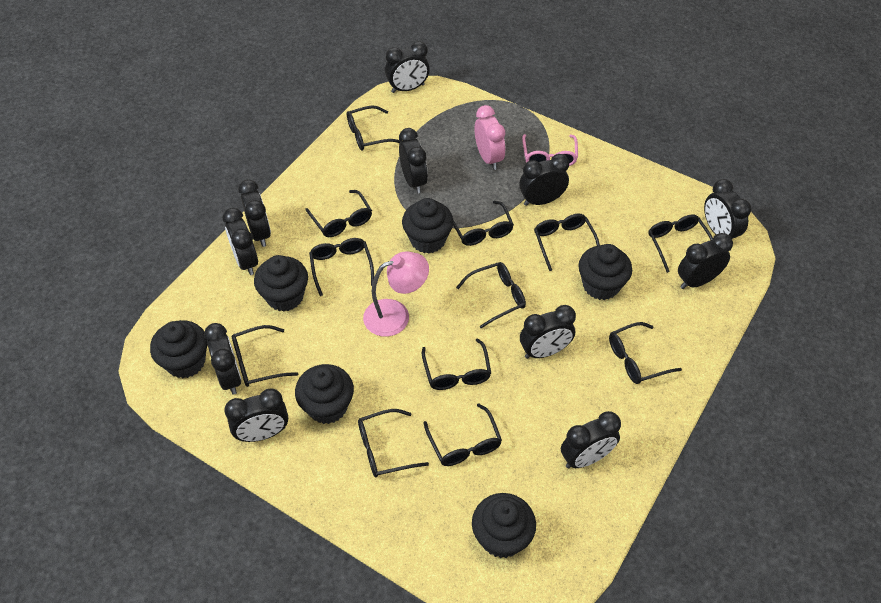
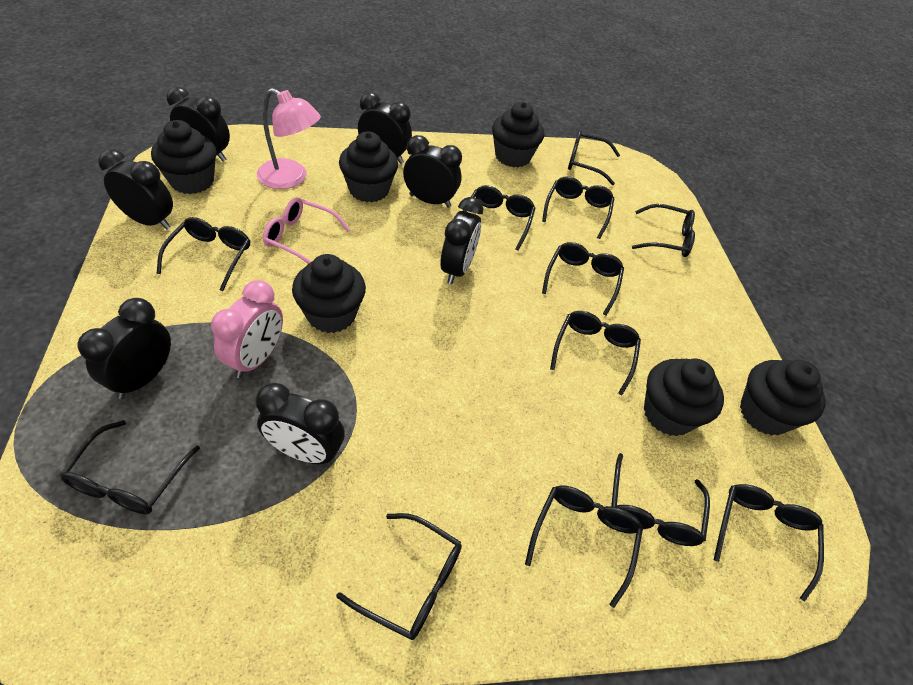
black clock: 11 -> 7

